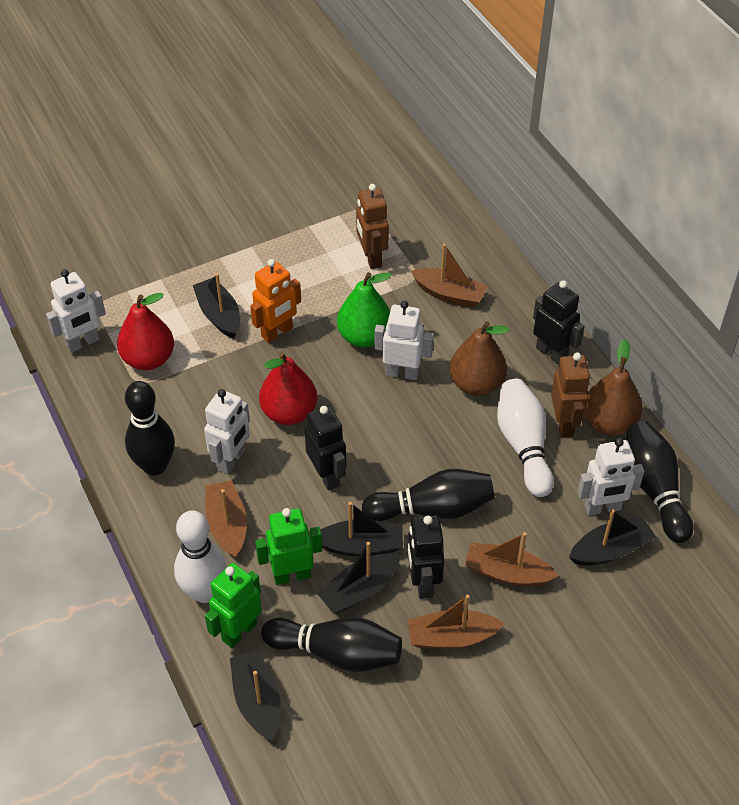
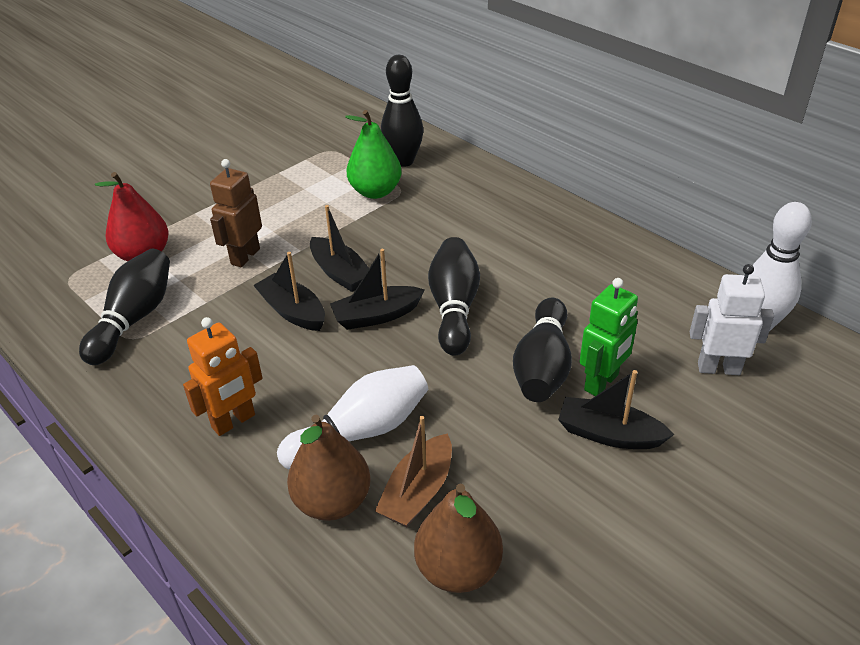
black boat: 5 -> 4
black robot: 3 -> 0
brown boat: 4 -> 1
brown robot: 2 -> 1
green robot: 2 -> 1
red pear: 2 -> 1
white robot: 4 -> 1

